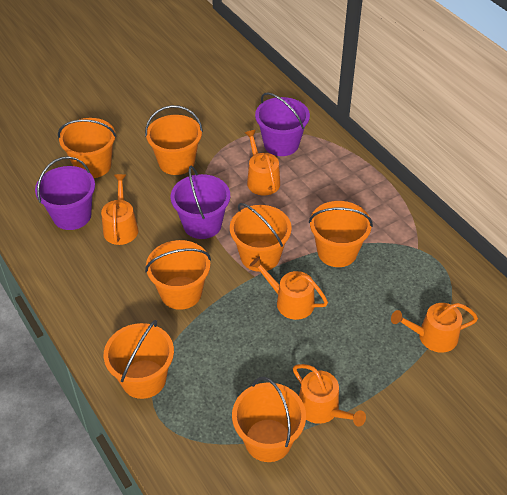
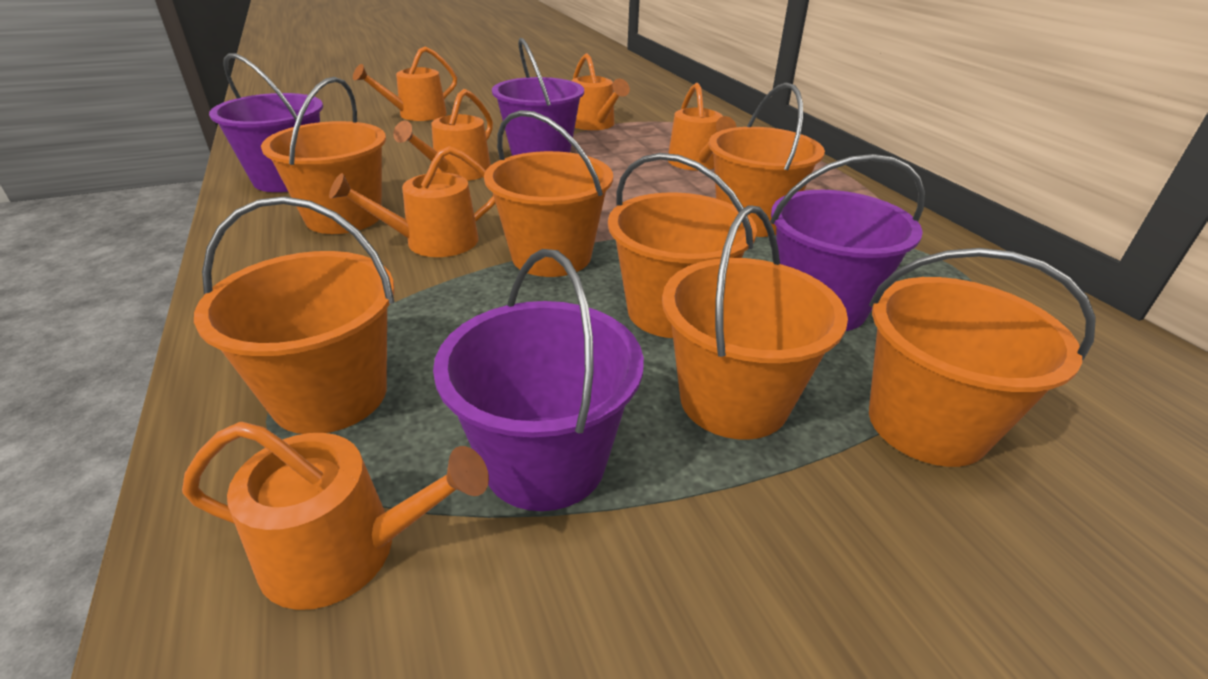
orange watering can: 5 -> 6
purple bucket: 3 -> 4

